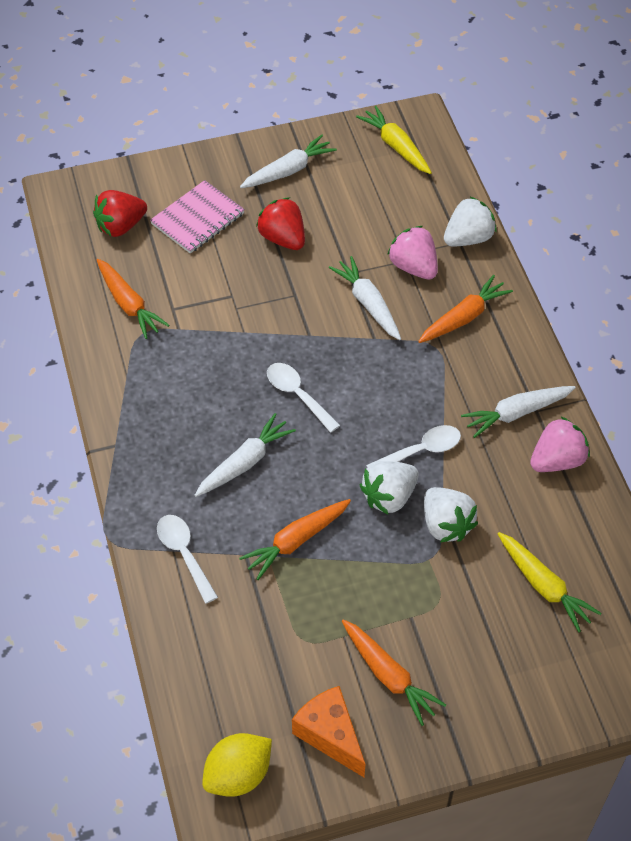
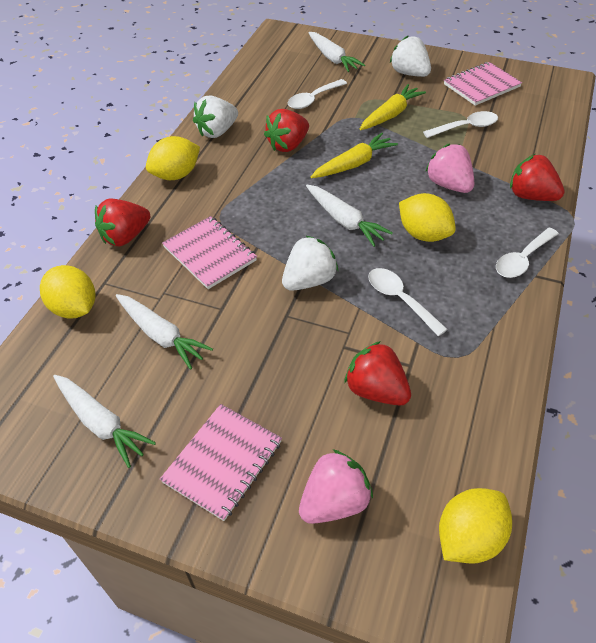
orange carrot: 4 -> 0
orange cheese: 1 -> 0
pink notebook: 1 -> 3
red strawberry: 2 -> 4
white spoon: 3 -> 4
yellow lemon: 1 -> 4

